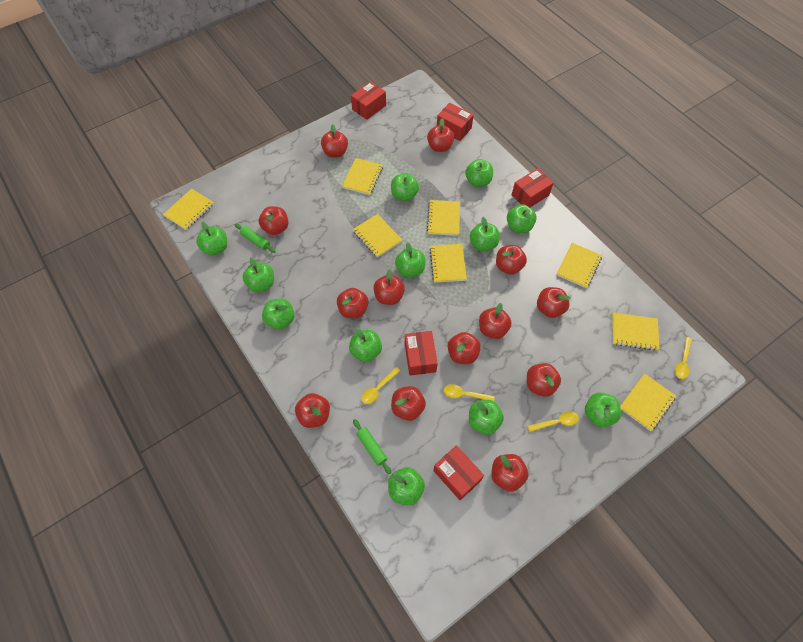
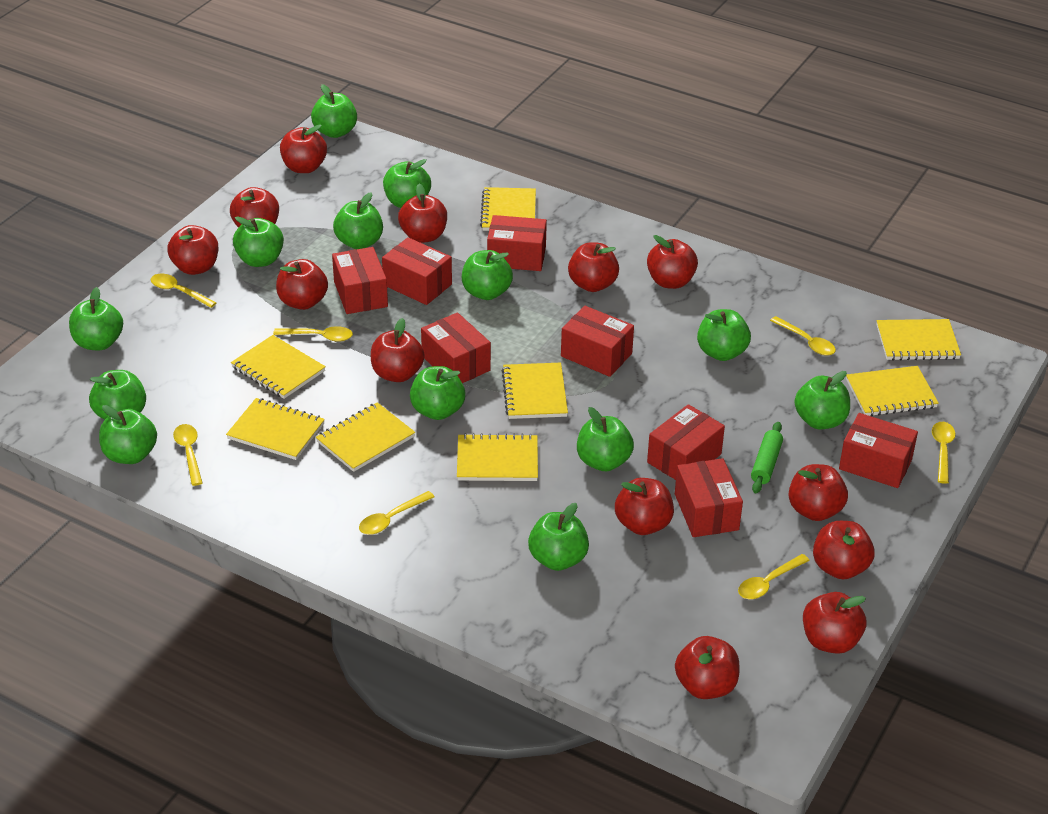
green apple: 12 -> 13
green rolling pin: 2 -> 1
red box: 5 -> 8
yellow spoon: 4 -> 7

